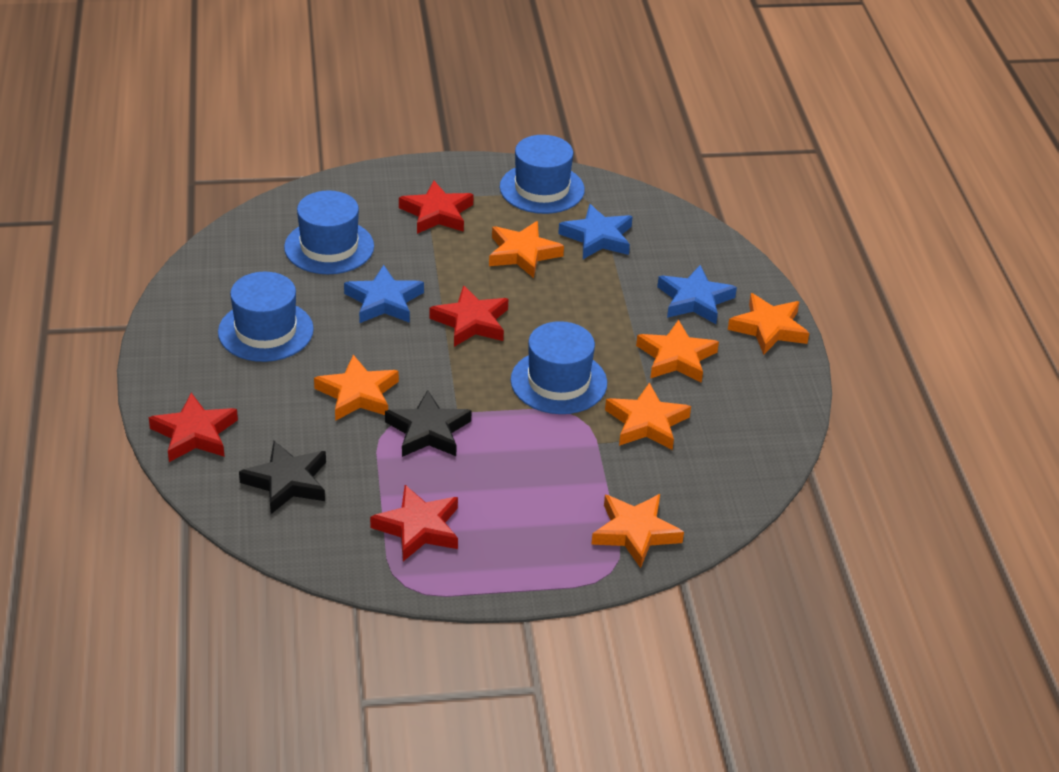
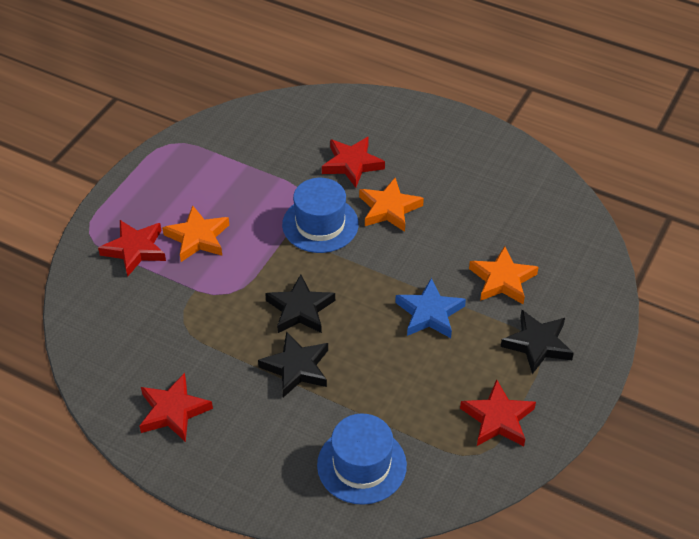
black star: 2 -> 3
blue hat: 4 -> 2
blue star: 3 -> 1
orange star: 6 -> 3

